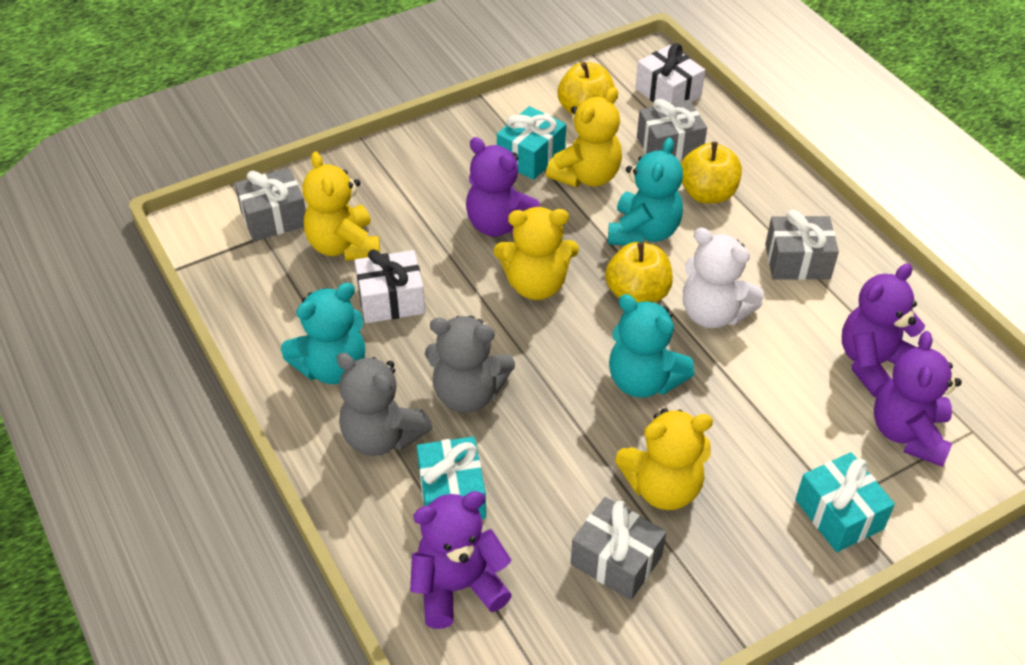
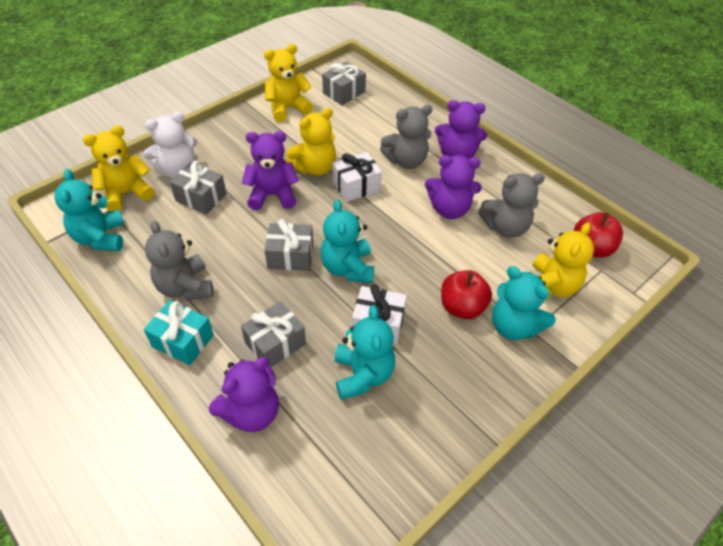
grey teddy bear: 2 -> 3
red apple: 0 -> 2
turquoise gift: 3 -> 1
turquoise teddy bear: 3 -> 4
yellow apple: 3 -> 0

